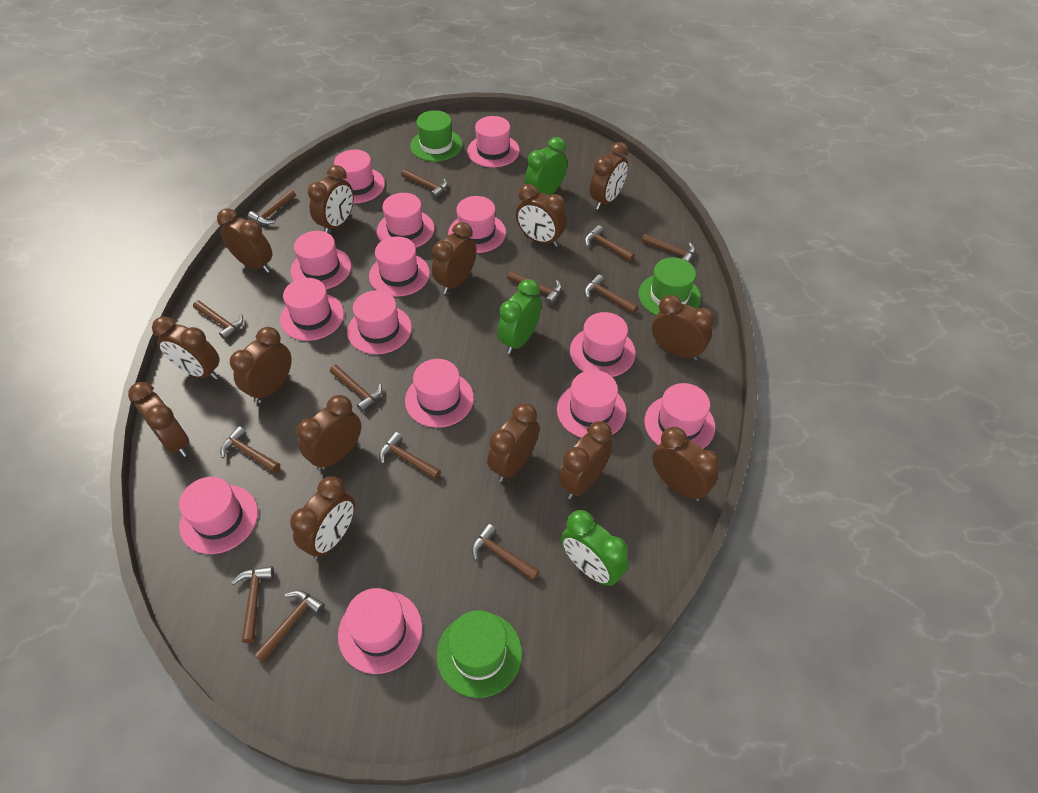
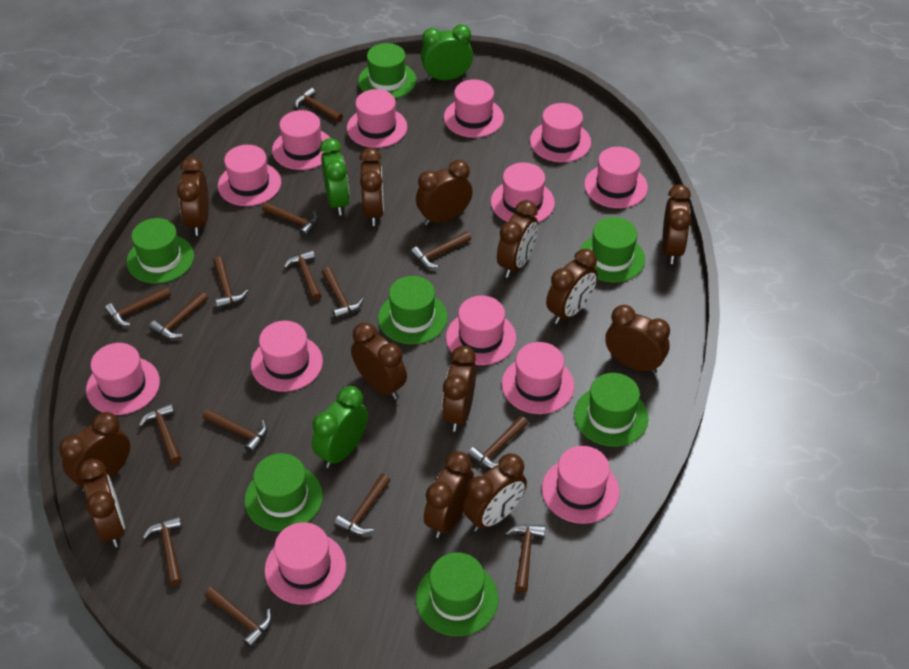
brown clock: 14 -> 13
brown hammer: 13 -> 15
green hat: 3 -> 7
pink hat: 14 -> 13

